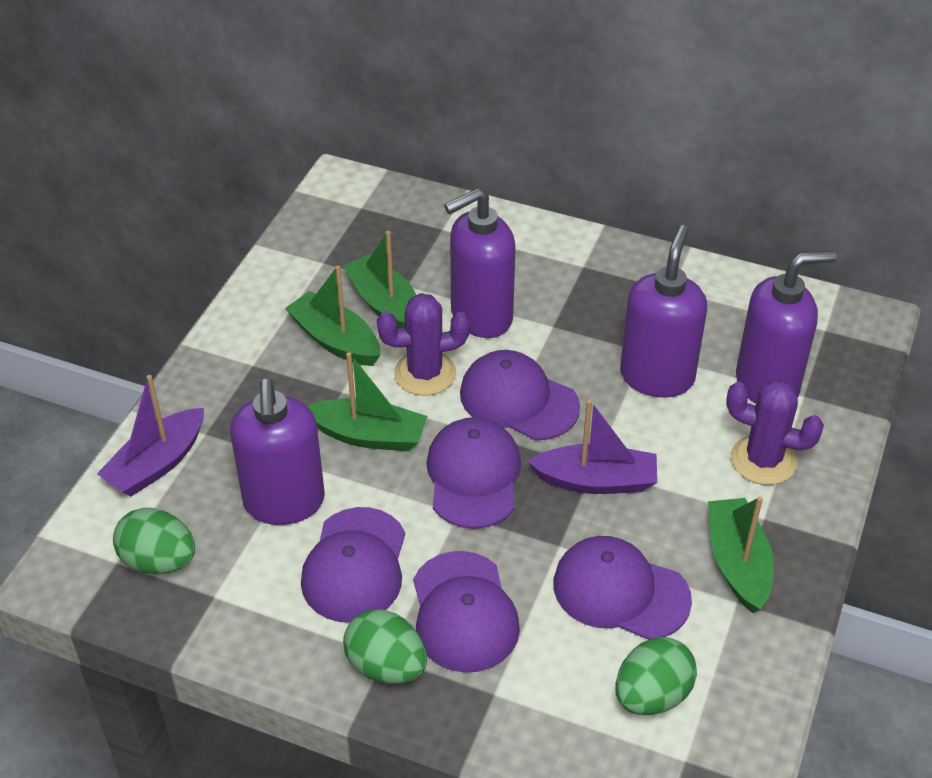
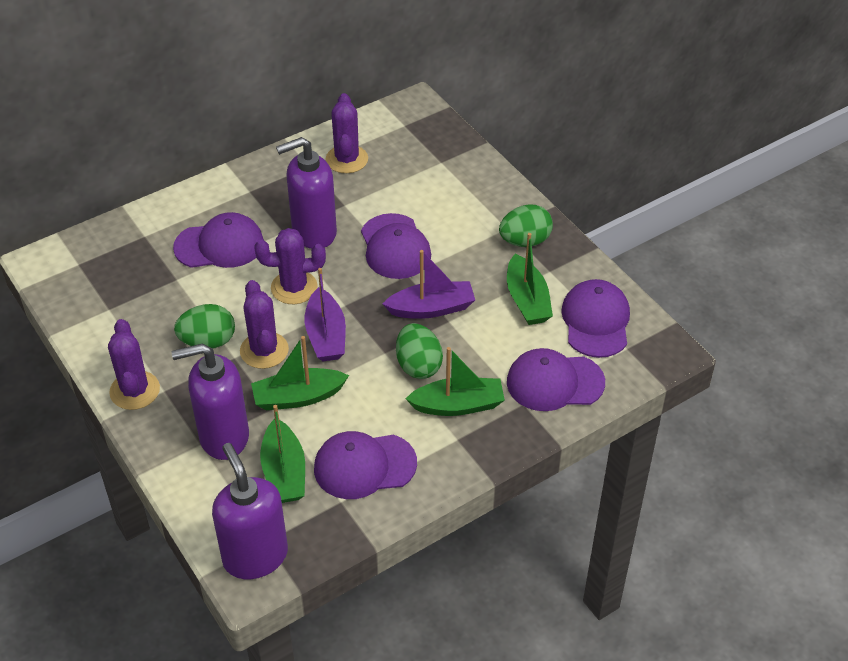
purple cactus: 2 -> 4
purple soap dispenser: 4 -> 3

